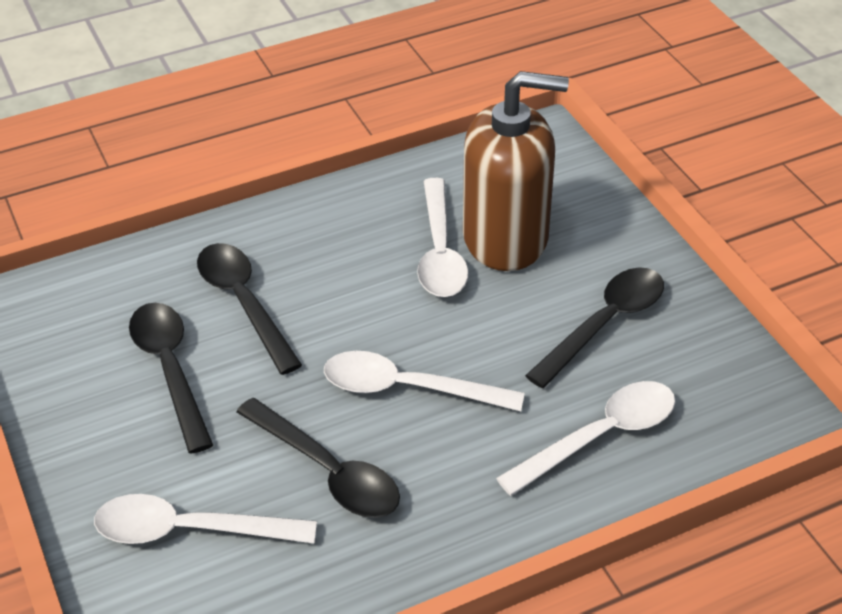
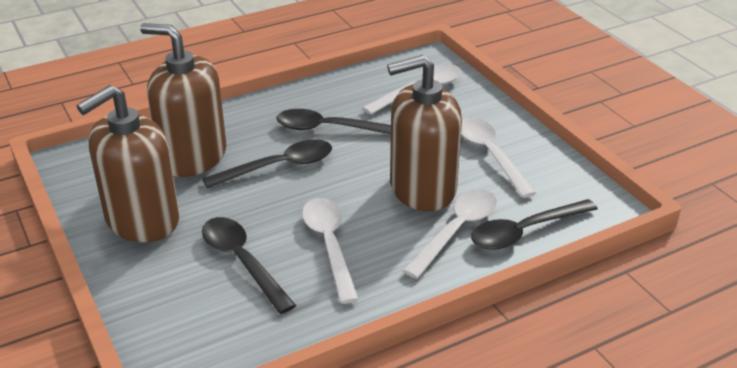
brown soap dispenser: 1 -> 3

